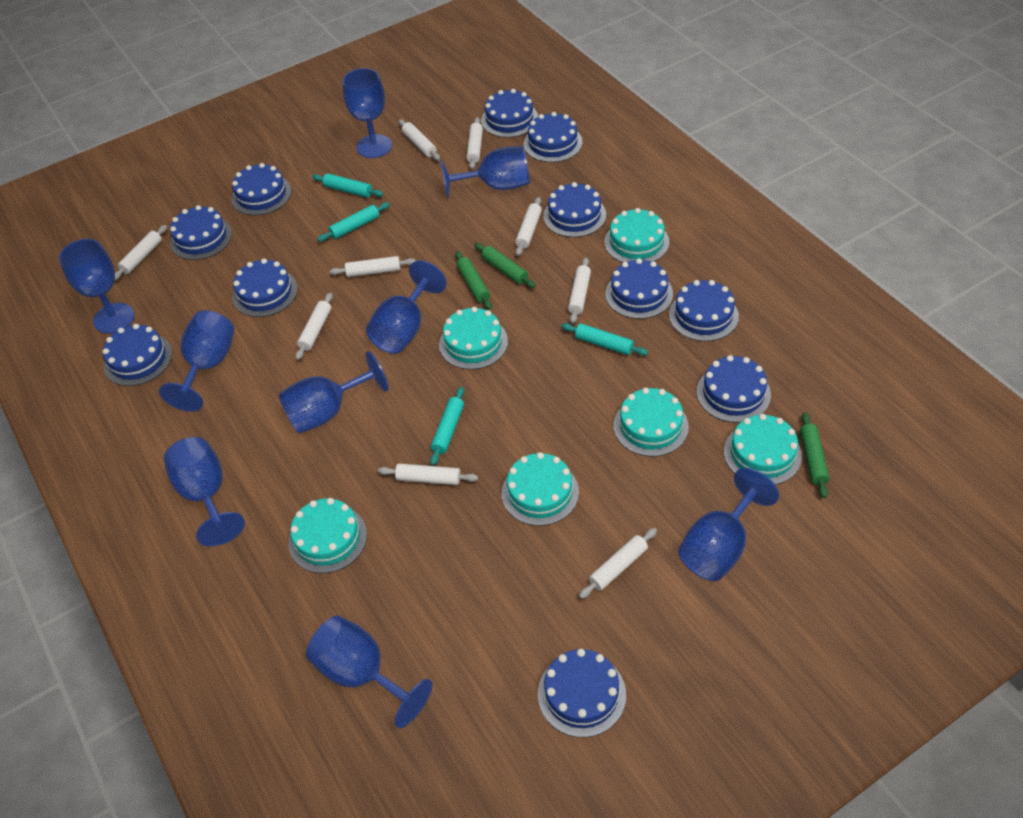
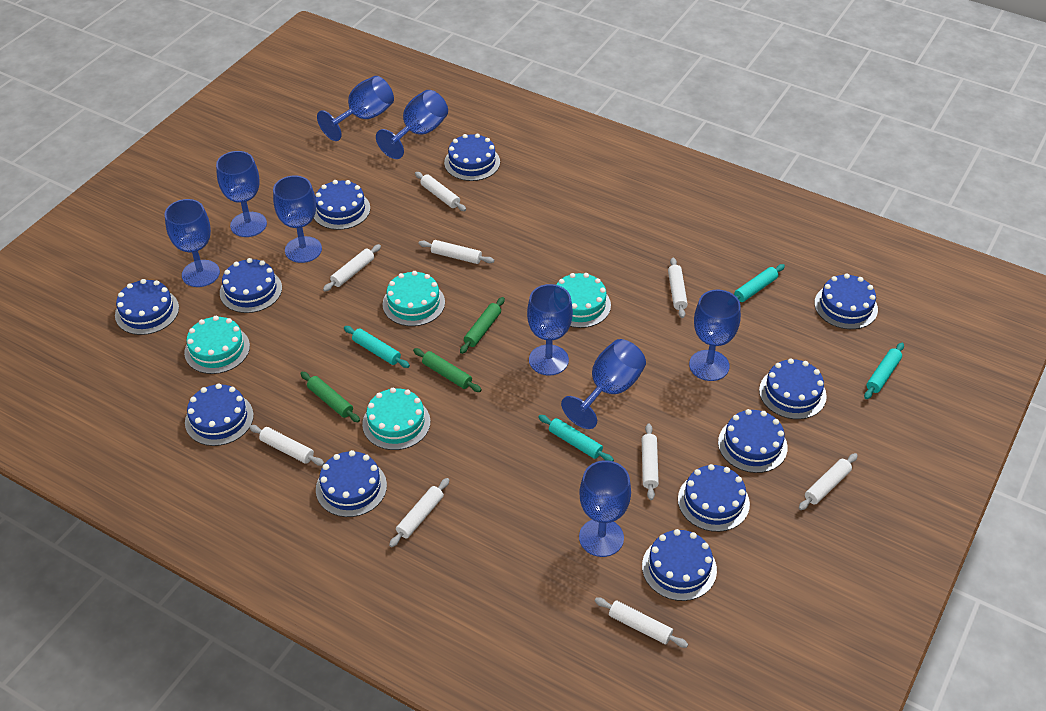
turquoise cake: 6 -> 4

